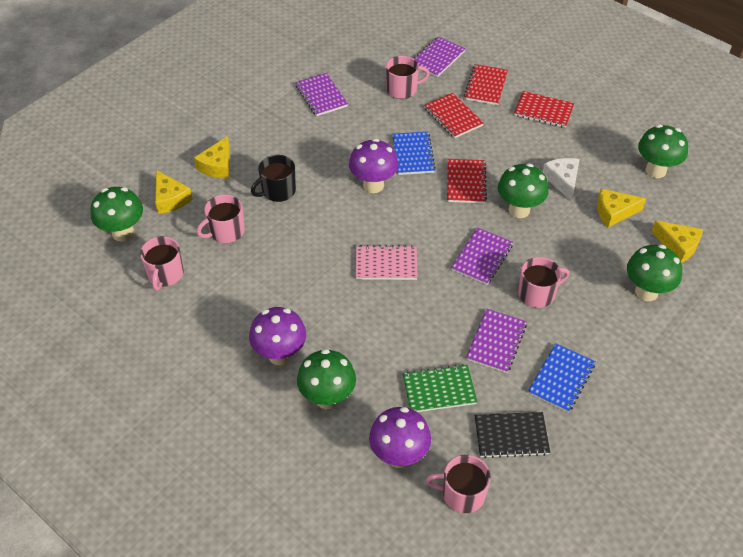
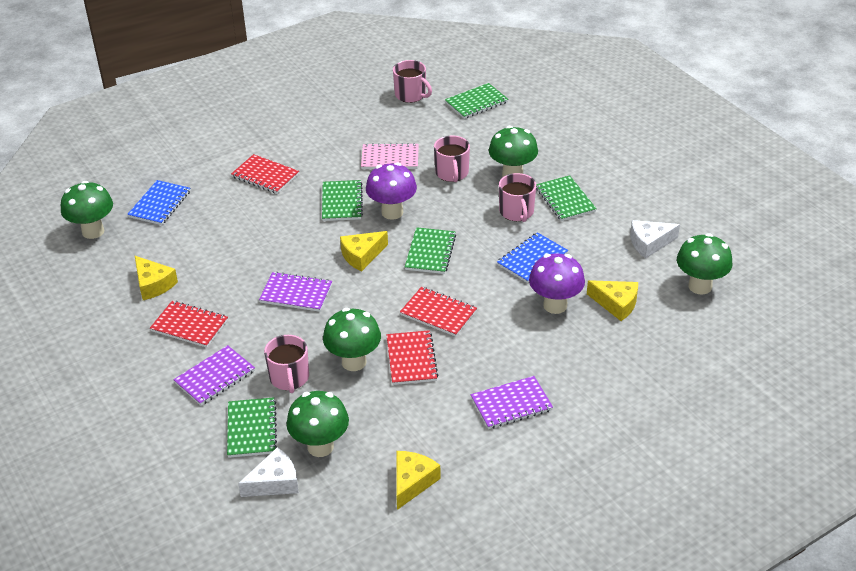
black mug: 1 -> 0
black notebook: 1 -> 0
green notebook: 1 -> 5
pink mug: 5 -> 4
purple mushroom: 3 -> 2
purple notebook: 4 -> 3
white cheese: 1 -> 2

